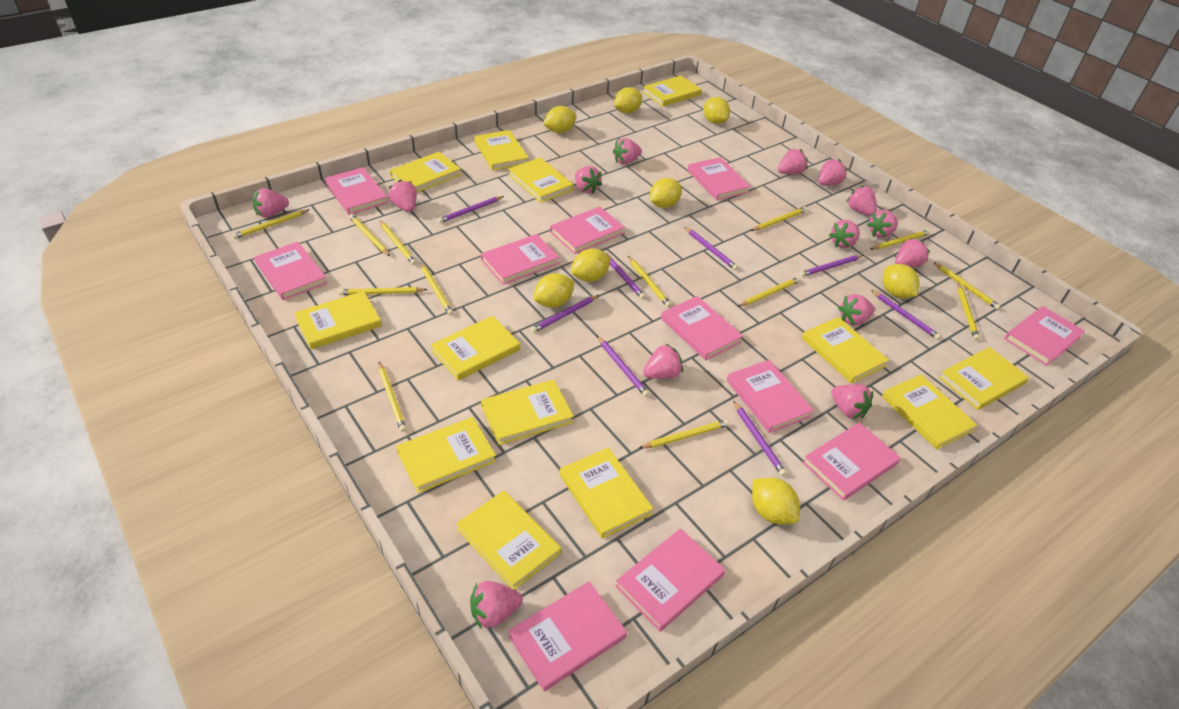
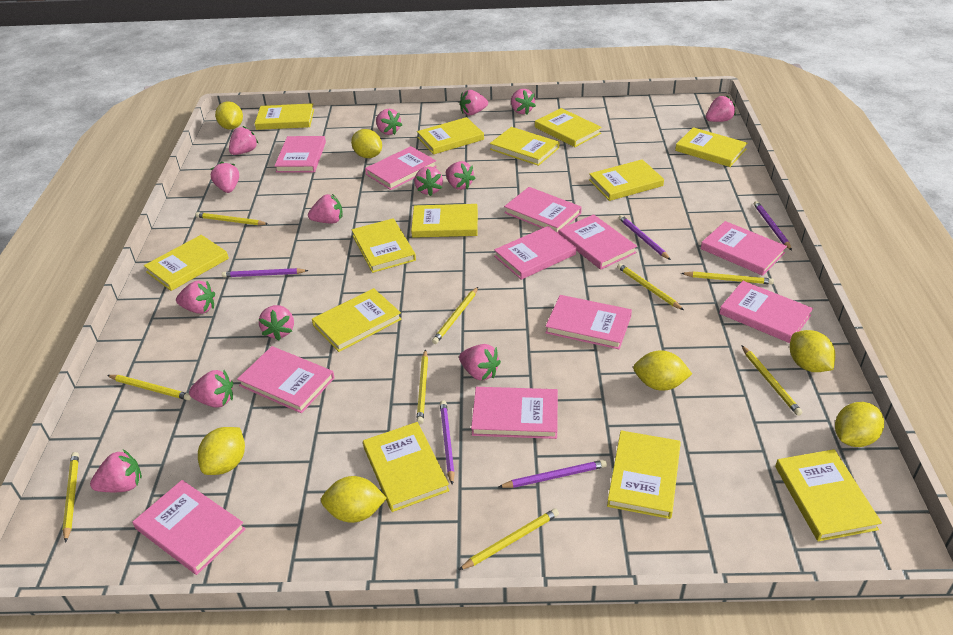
purple pencil: 8 -> 5
yellow lemon: 8 -> 7
yellow pencil: 13 -> 9

